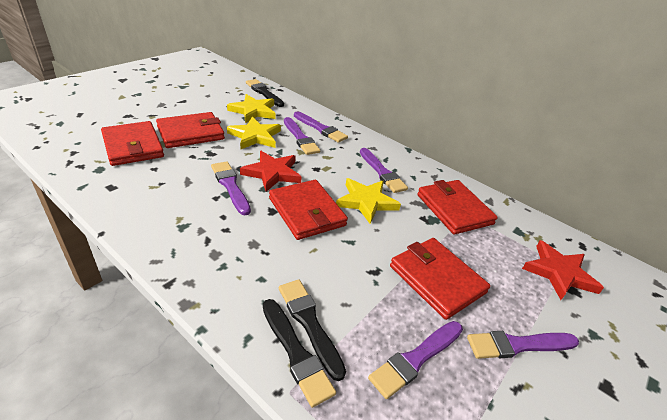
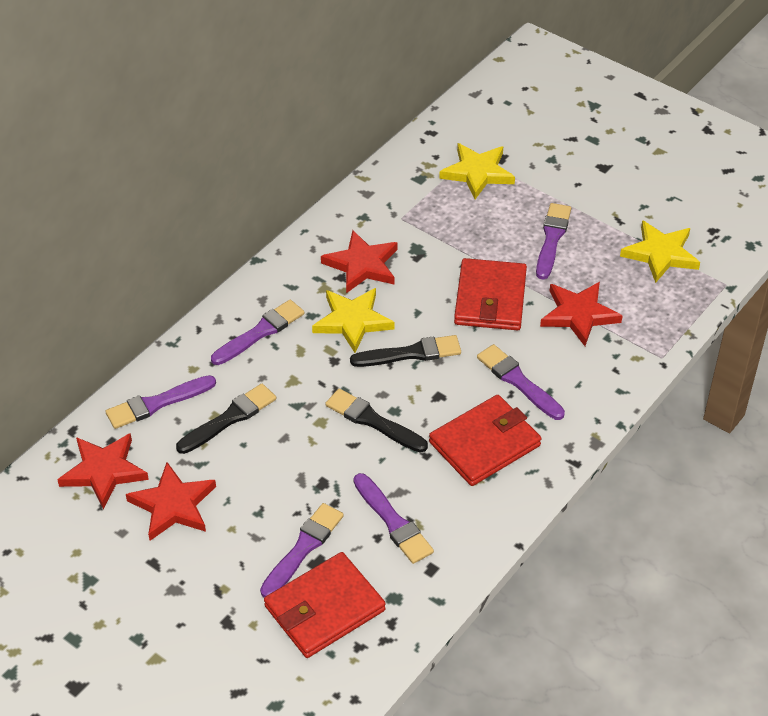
red star: 2 -> 4
red wallet: 5 -> 3

